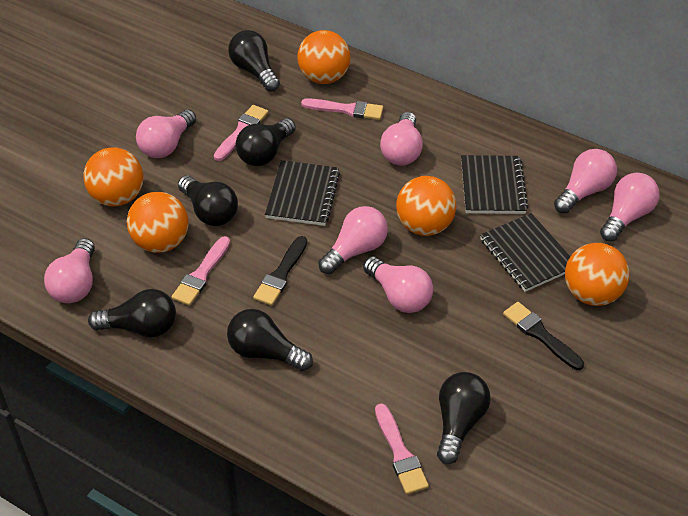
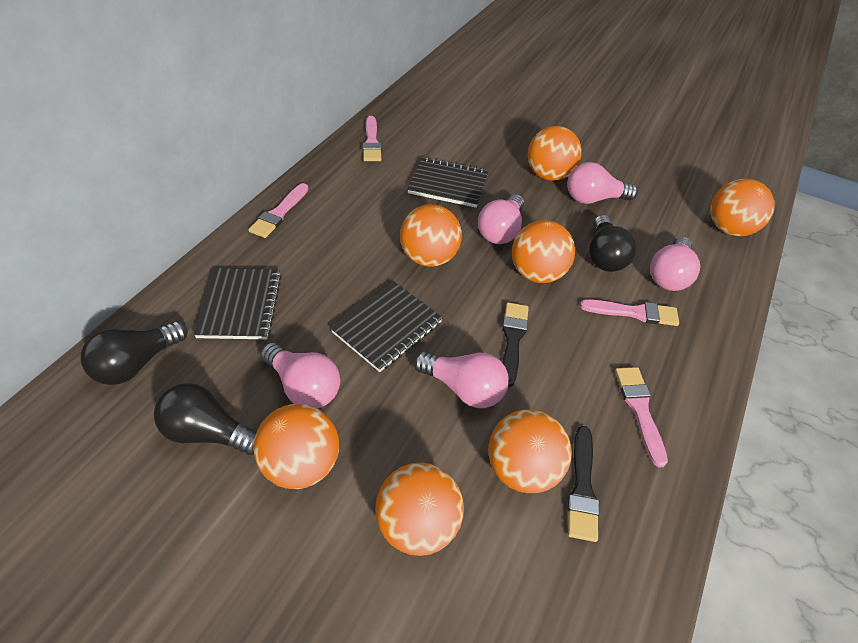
black light bulb: 6 -> 3
orange ball: 5 -> 7
pink light bulb: 7 -> 5

